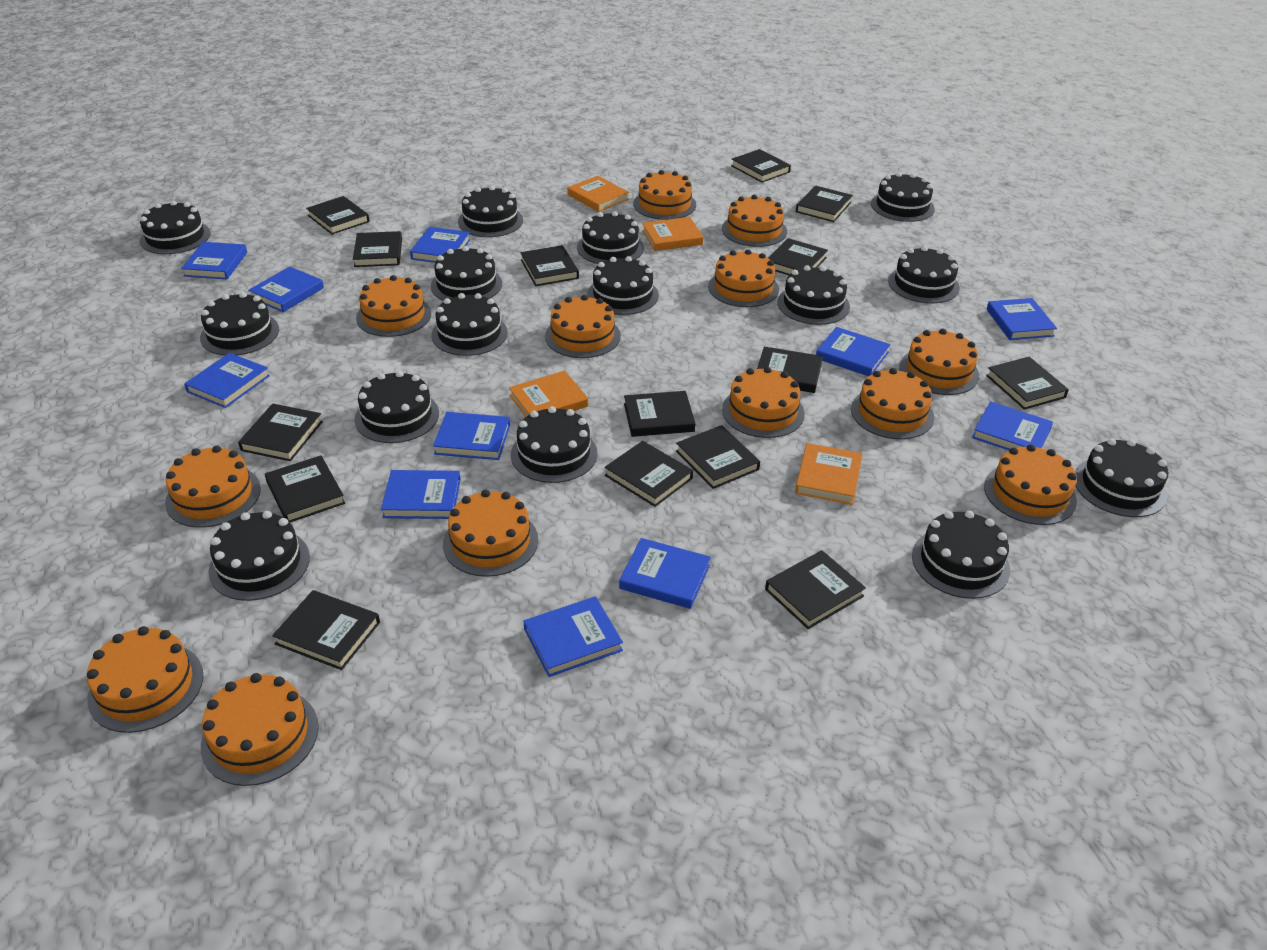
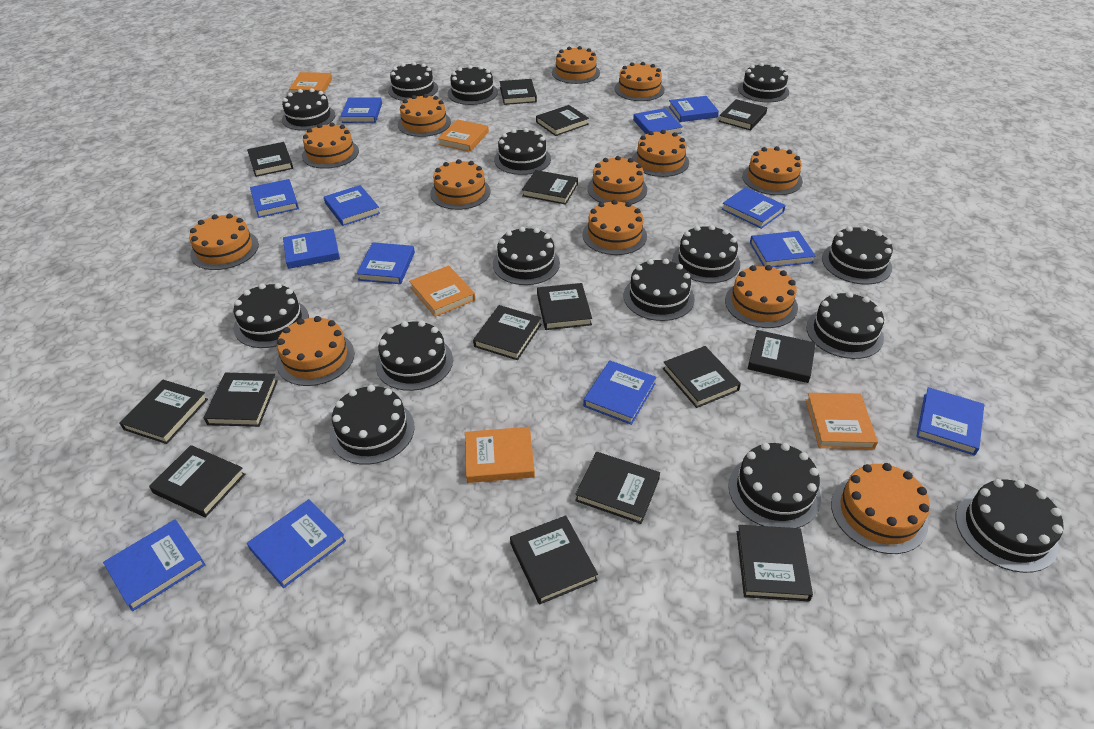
blue book: 11 -> 13
orange book: 4 -> 5

